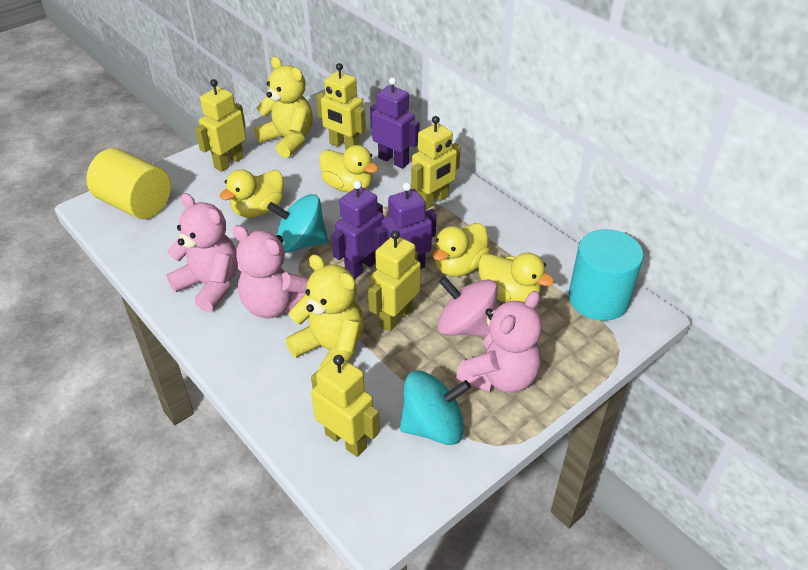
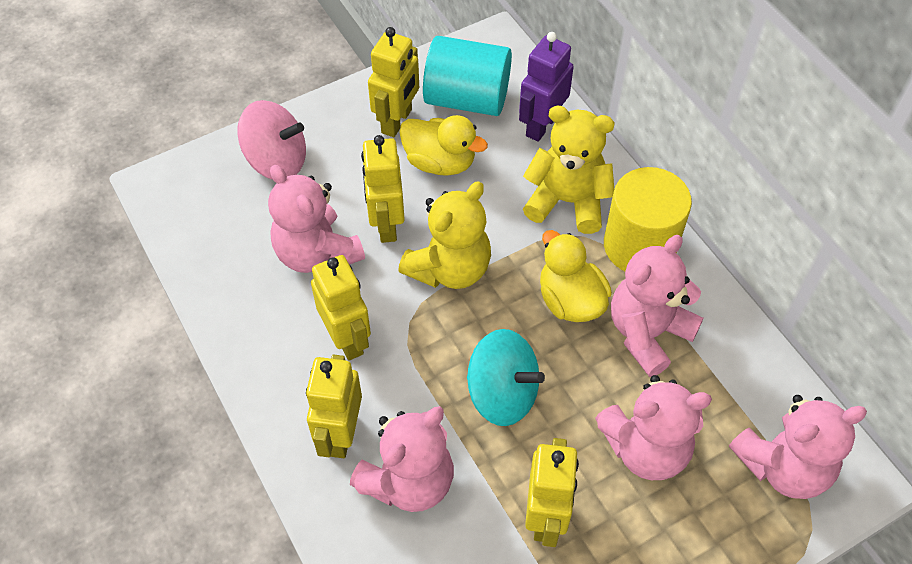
pink teddy bear: 3 -> 5
purple robot: 3 -> 1
turquoise spinning top: 2 -> 1
yellow duck: 4 -> 2

